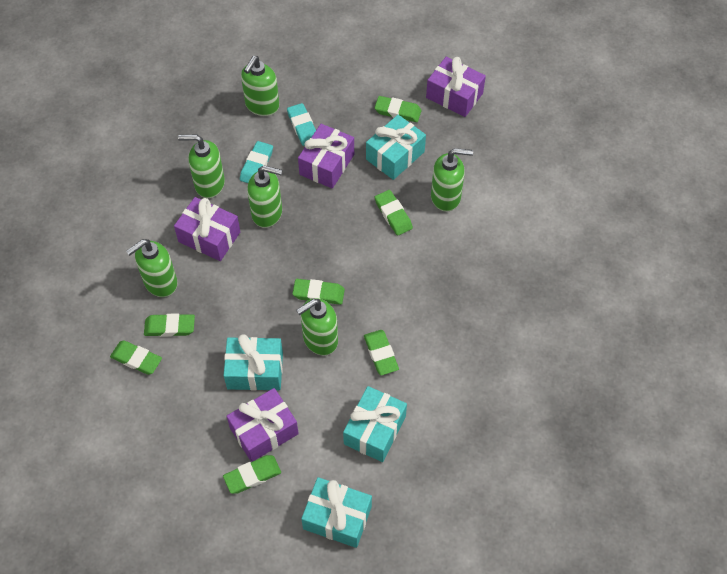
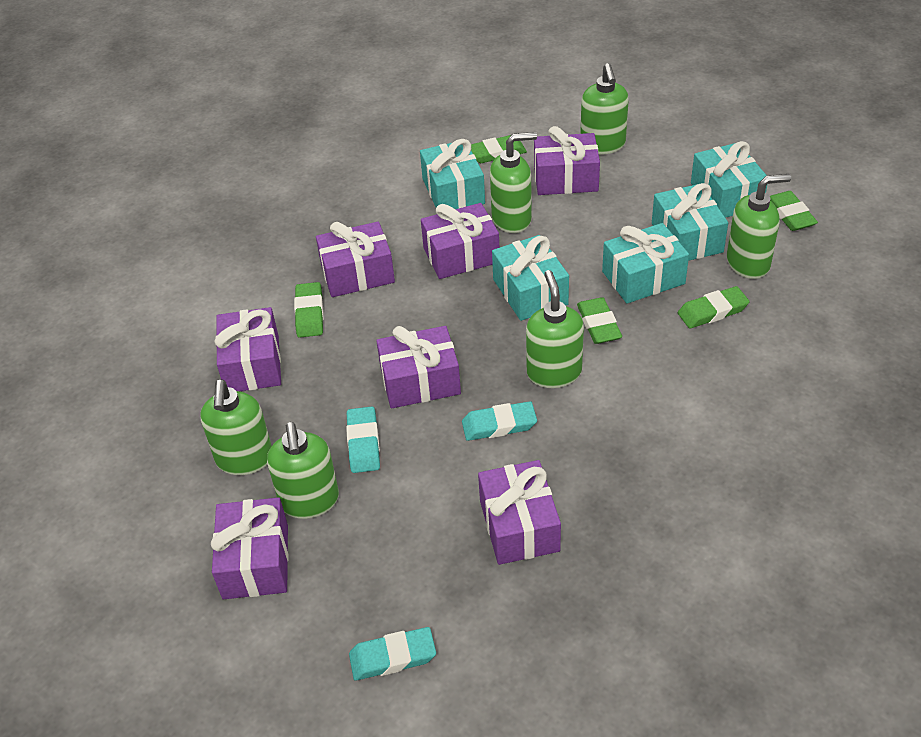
green eraser: 7 -> 5
purple gift: 4 -> 7
turquoise eraser: 2 -> 3
turquoise gift: 4 -> 5

